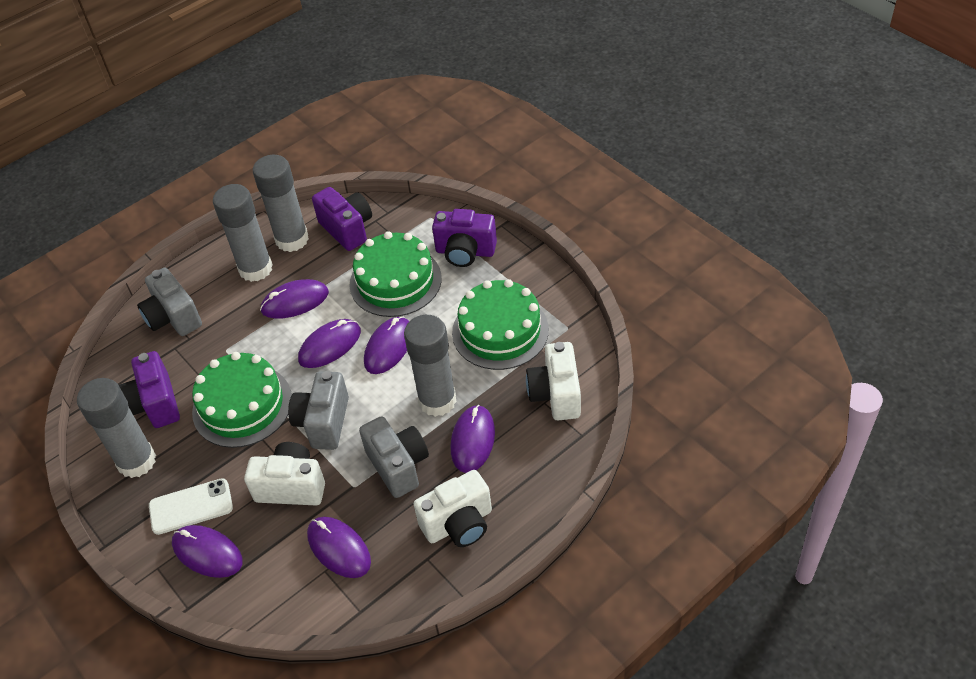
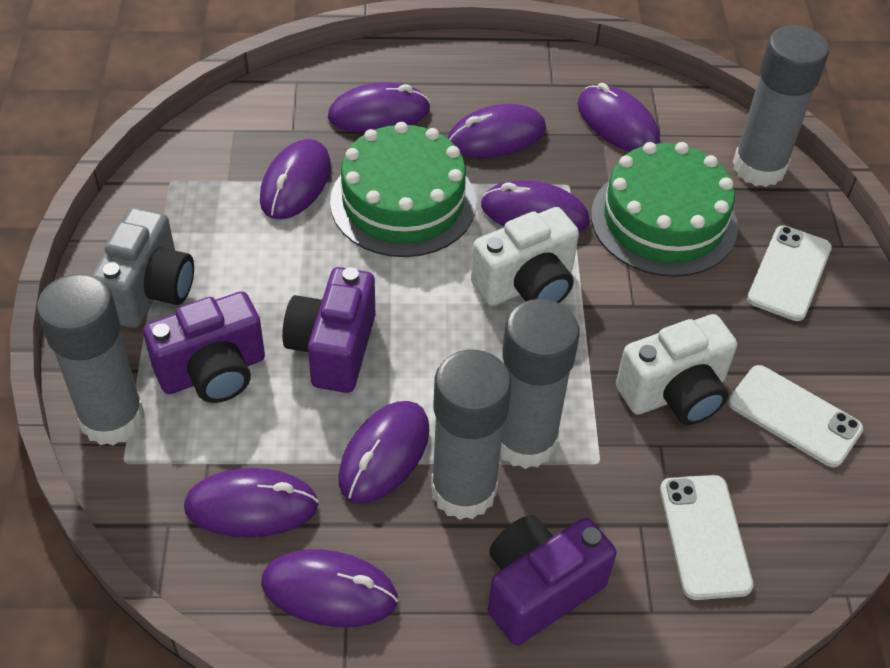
green cake: 3 -> 2
grey camera: 3 -> 1
purple mouse: 6 -> 8
white camera: 3 -> 2
white phone: 1 -> 3

